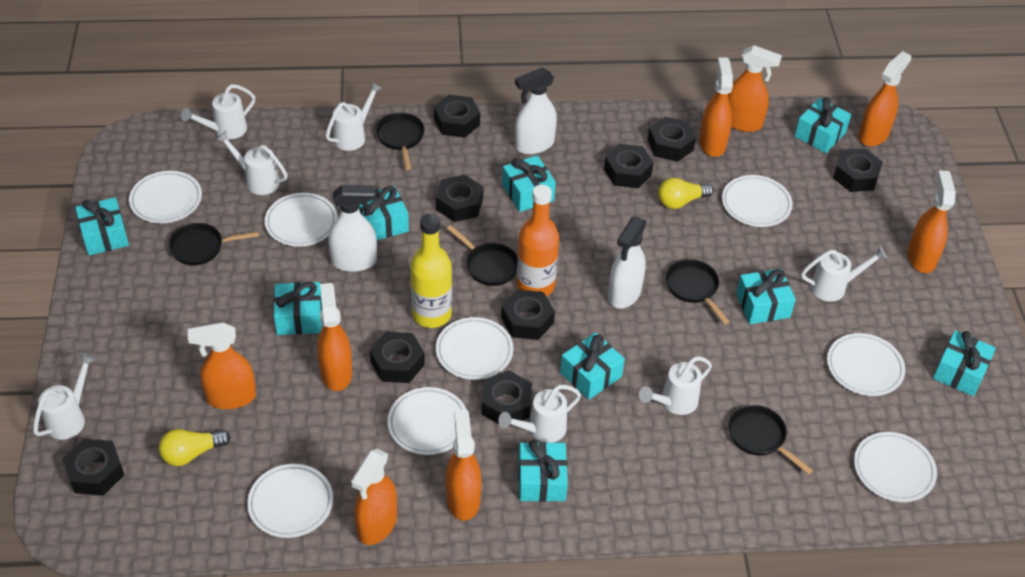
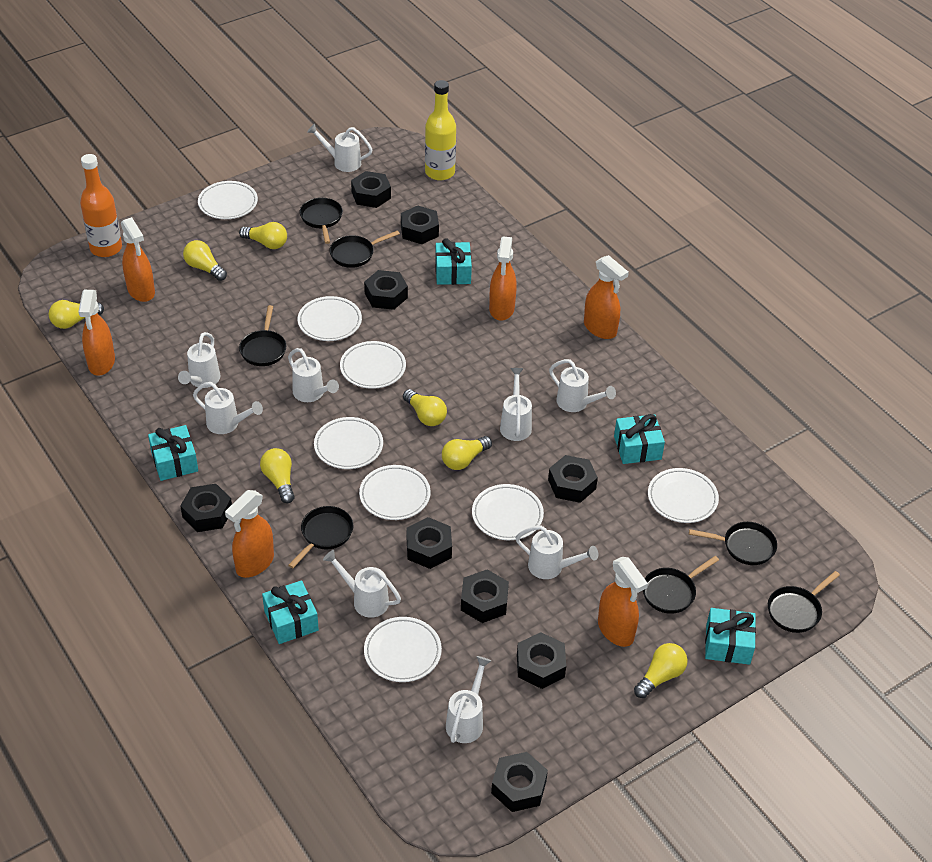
black pan: 5 -> 7
orange spray bottle: 8 -> 6
turquoise gift: 9 -> 5
white spray bottle: 3 -> 0
white watering can: 7 -> 9
yellow light bulb: 2 -> 7

